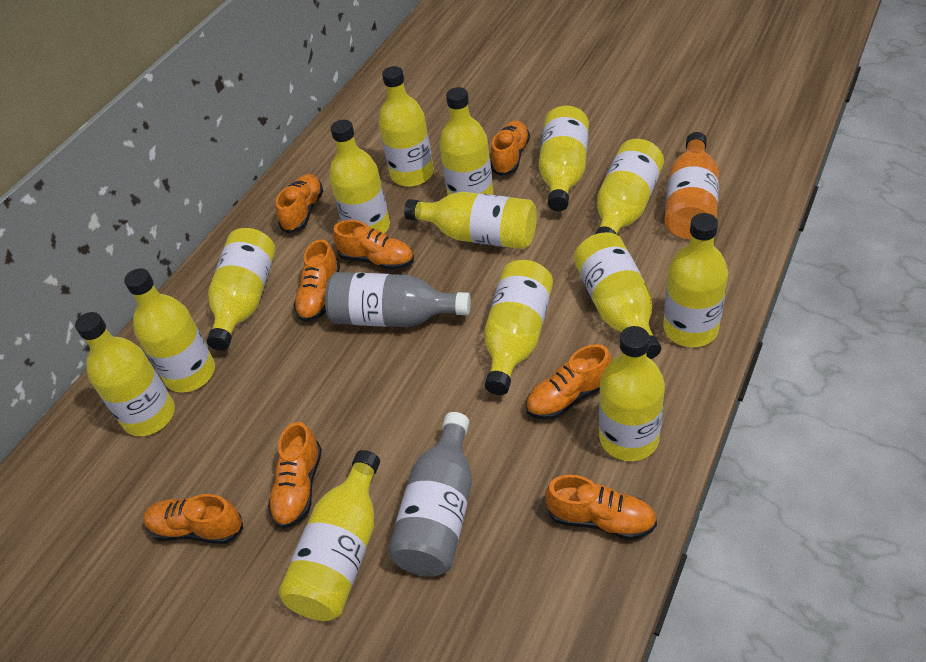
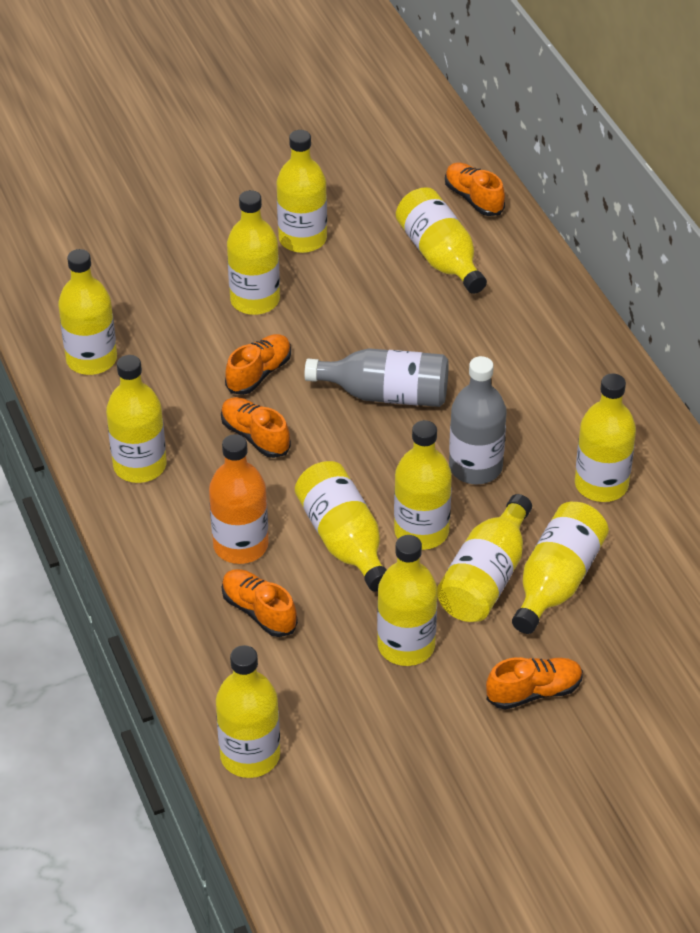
orange shoe: 8 -> 5
yellow bottle: 14 -> 12

